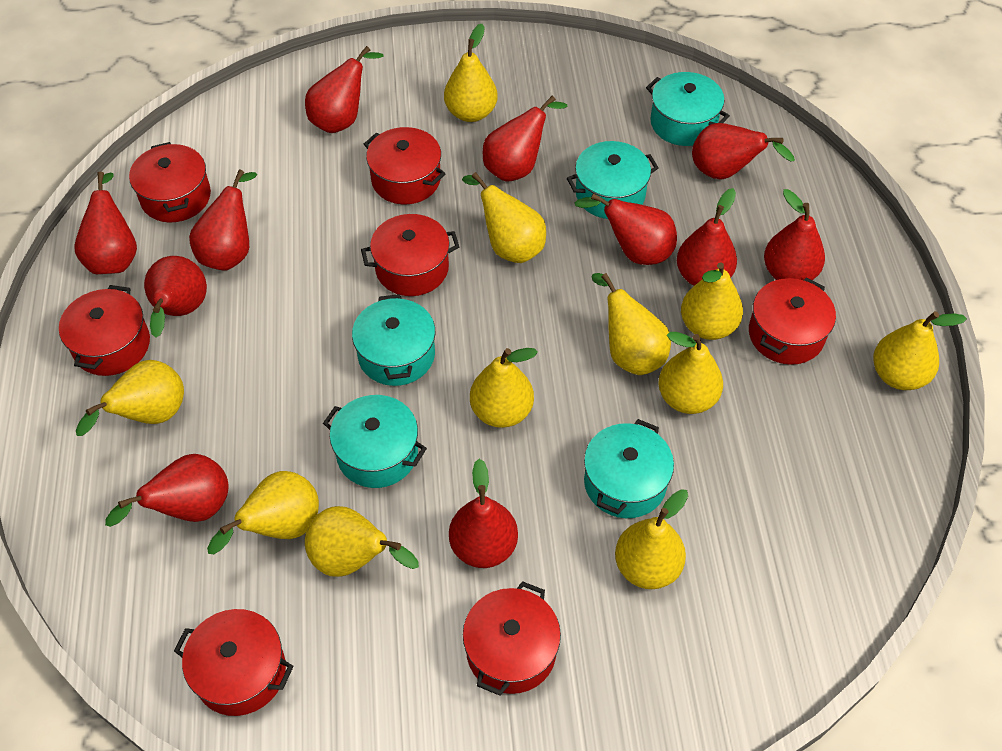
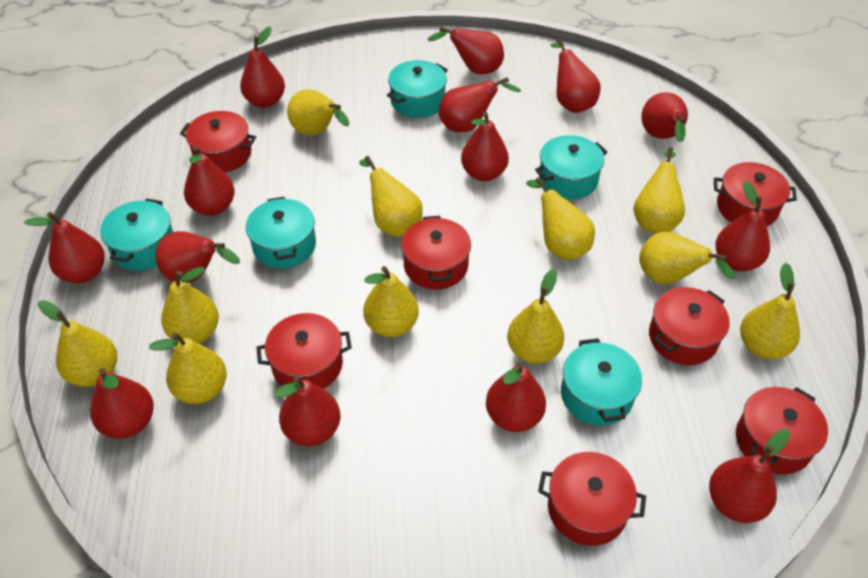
red pear: 11 -> 14

